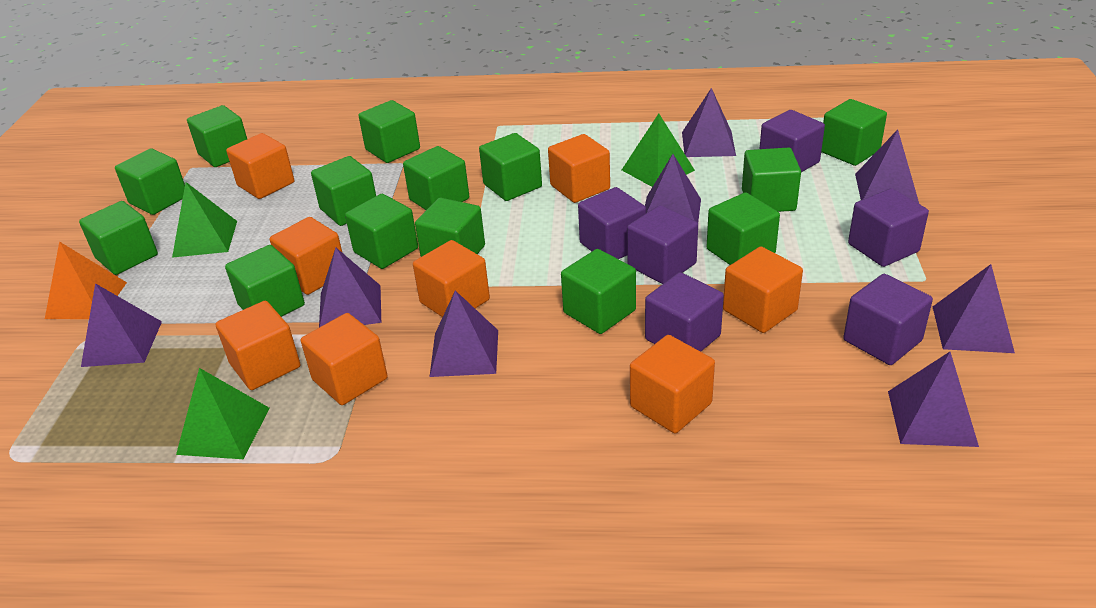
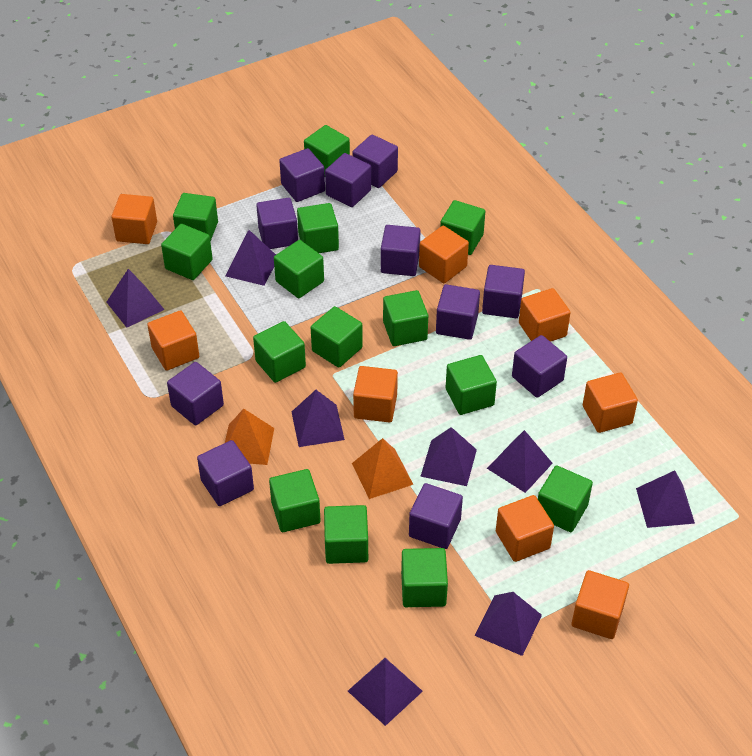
green pyramid: 3 -> 0
orange pyramid: 1 -> 2
purple cube: 6 -> 11

